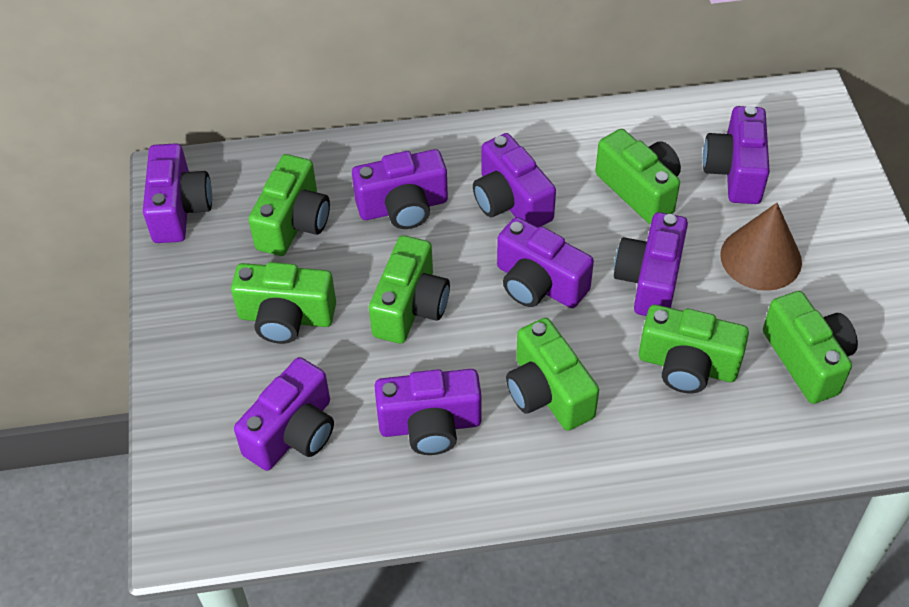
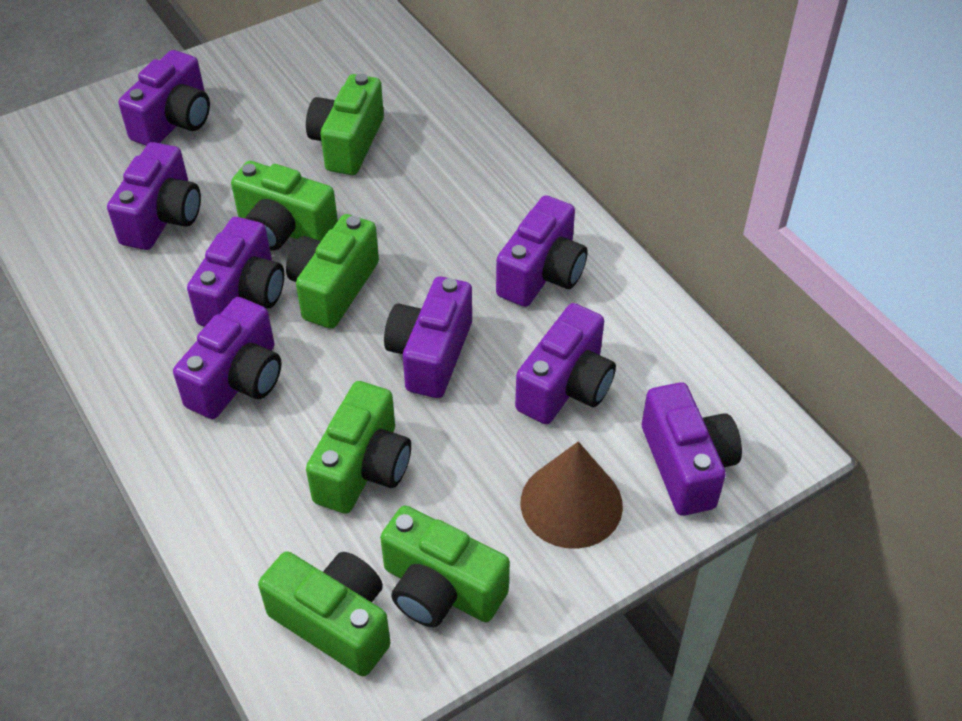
green camera: 7 -> 6

